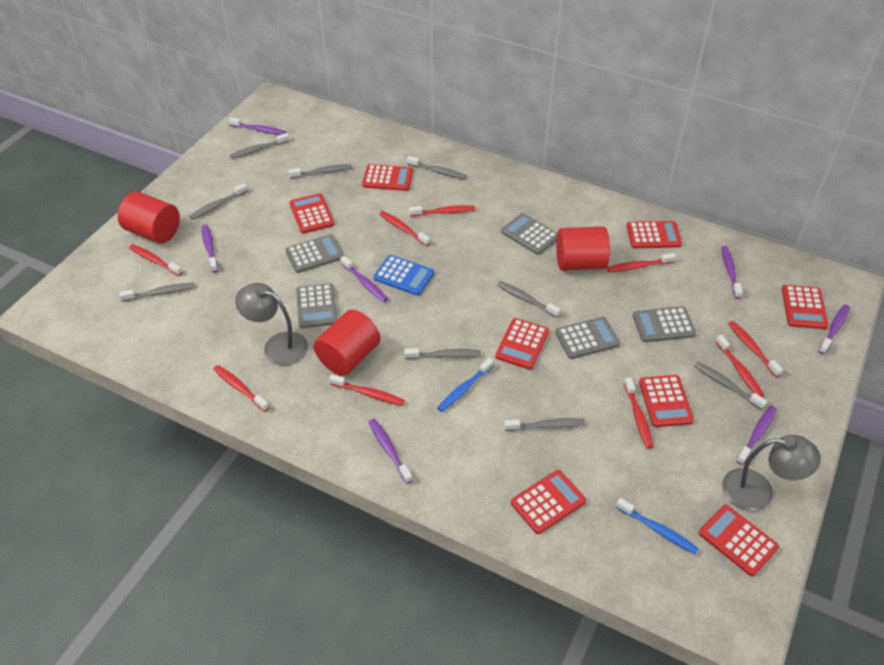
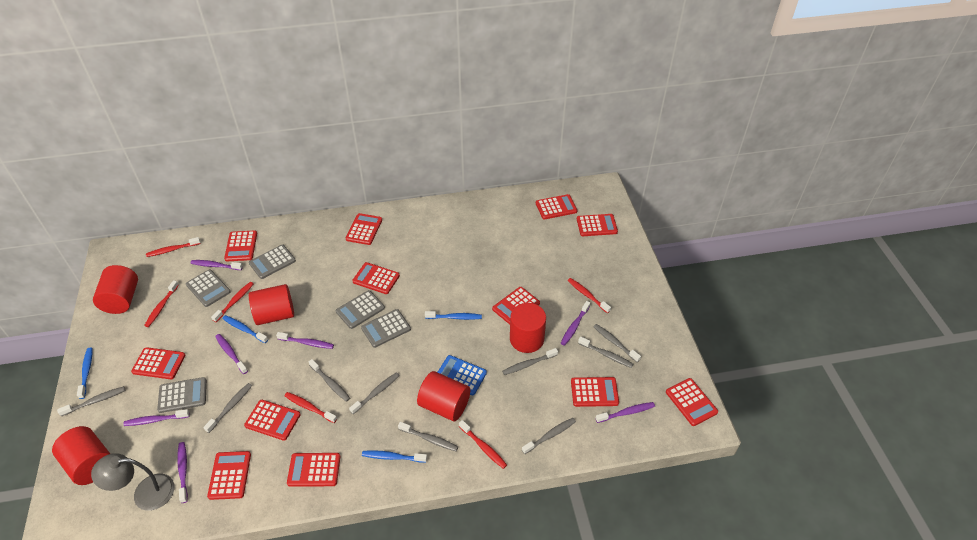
blue toothbrush: 2 -> 4
grey lamp: 2 -> 1
red calculator: 8 -> 12
red cylinder: 3 -> 5
red toothbrush: 9 -> 6

